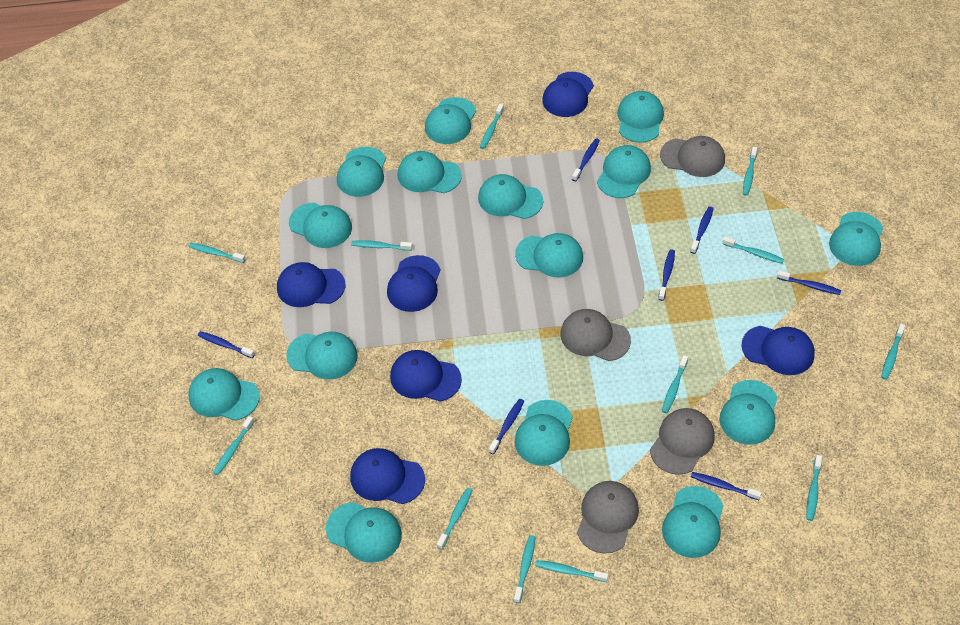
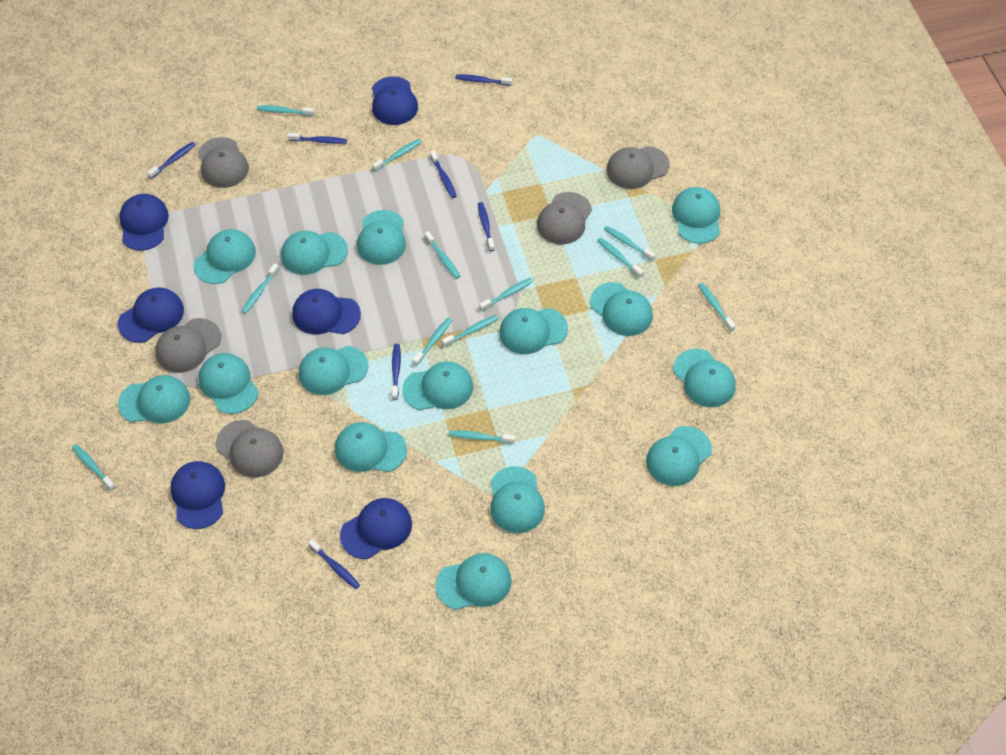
grey cap: 4 -> 5

